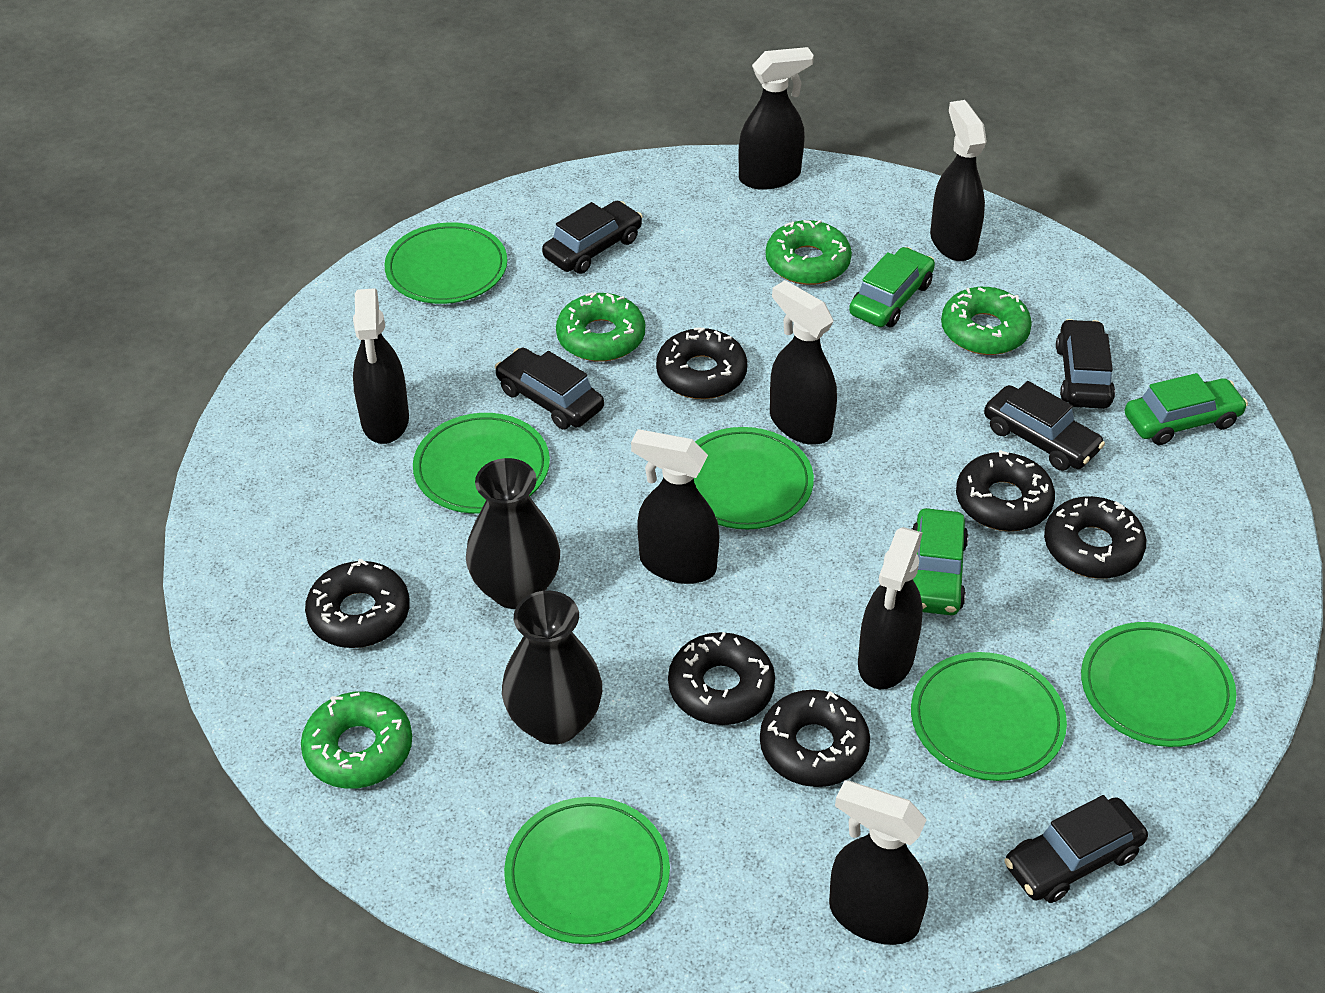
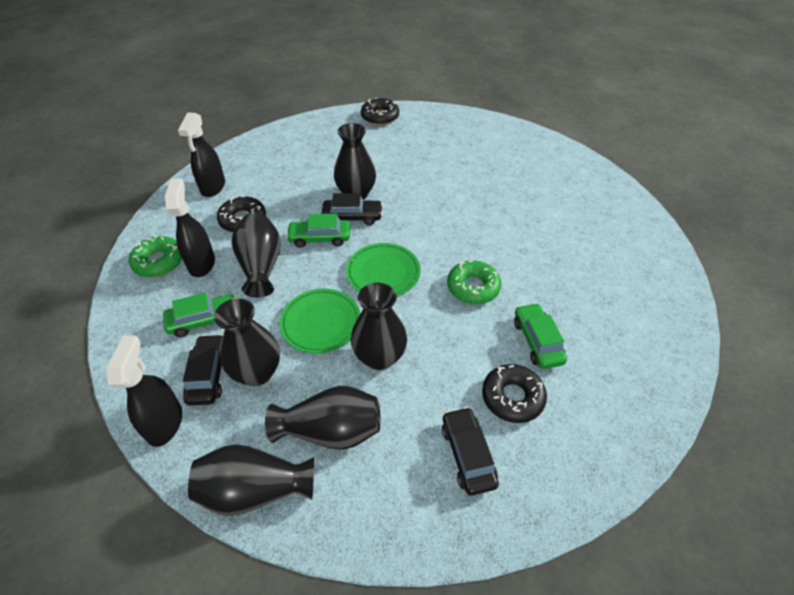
black car: 5 -> 3
black donut: 6 -> 3
black spray bottle: 7 -> 3
black vase: 2 -> 6
green donut: 4 -> 2
green plate: 6 -> 2

